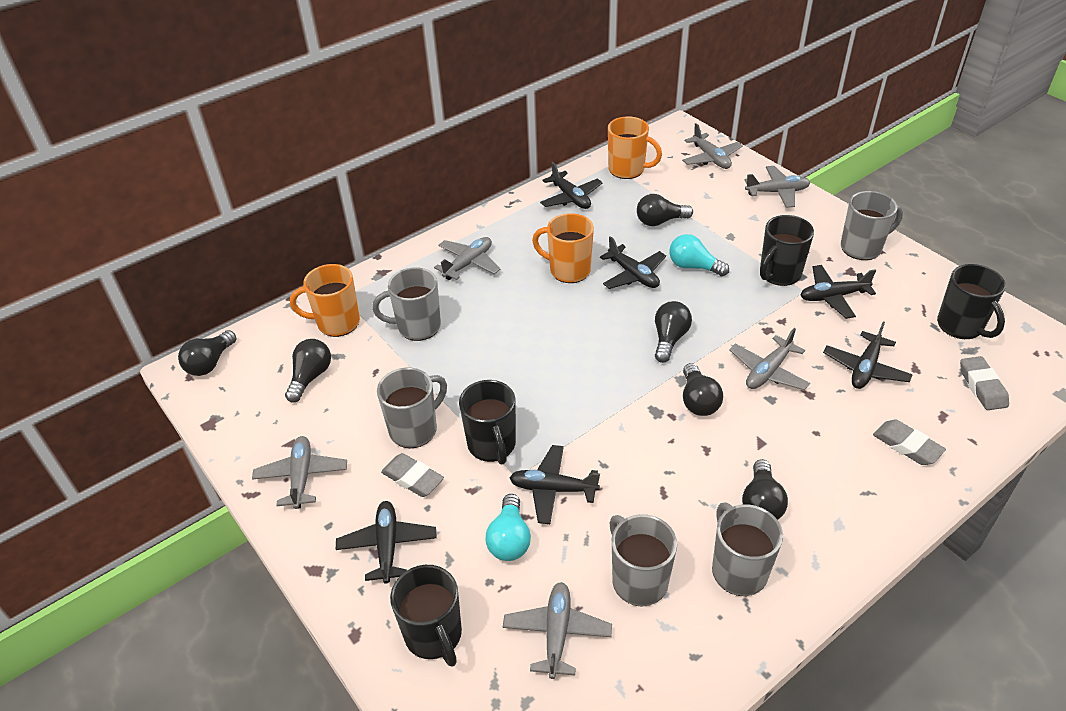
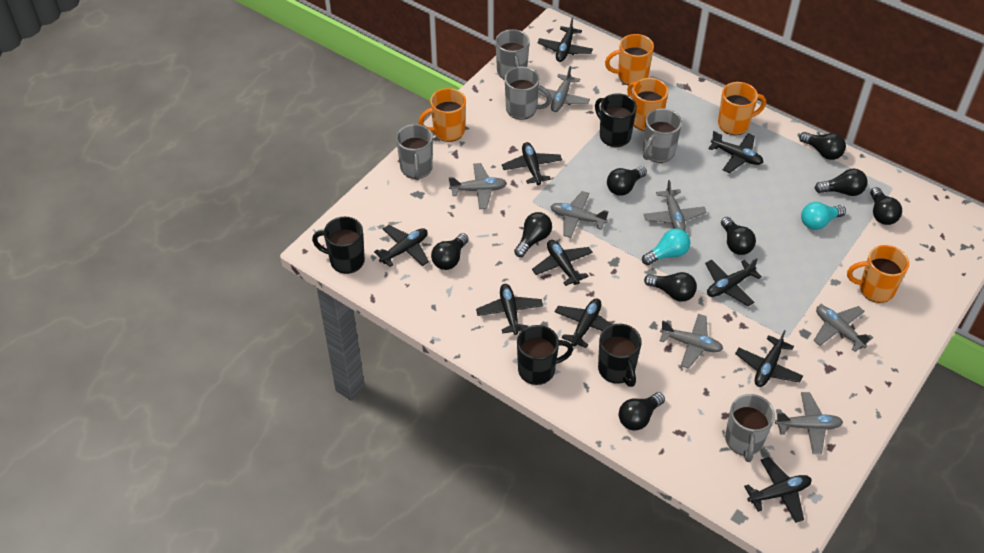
black light bulb: 6 -> 9
black plane: 6 -> 10
grey eraser: 3 -> 0
grey plane: 6 -> 7
orange mug: 3 -> 5

